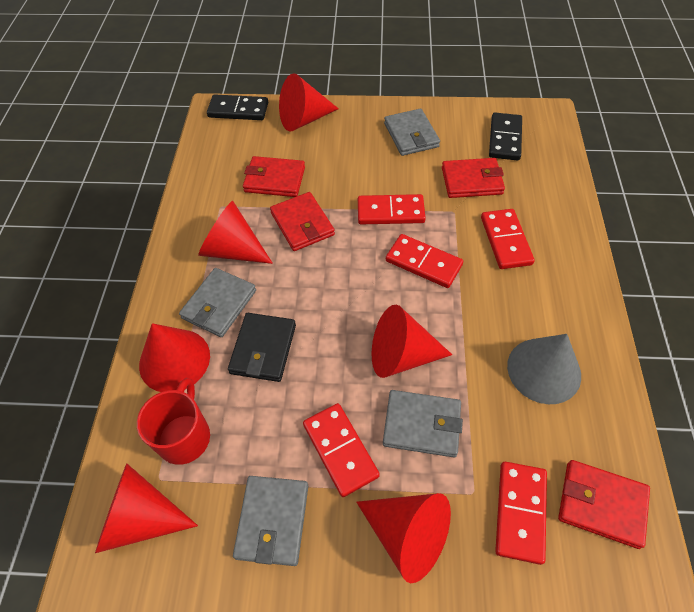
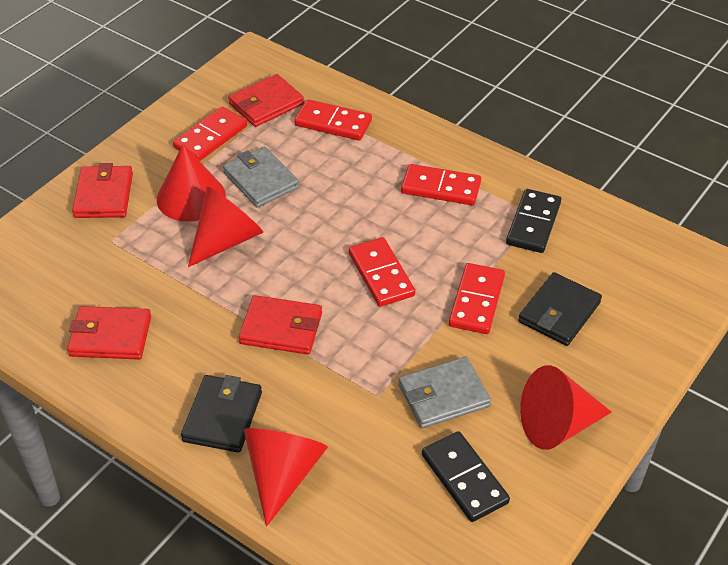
black wallet: 1 -> 2
grey cone: 1 -> 0
grey wallet: 4 -> 2
red cone: 6 -> 4
red mug: 1 -> 0

